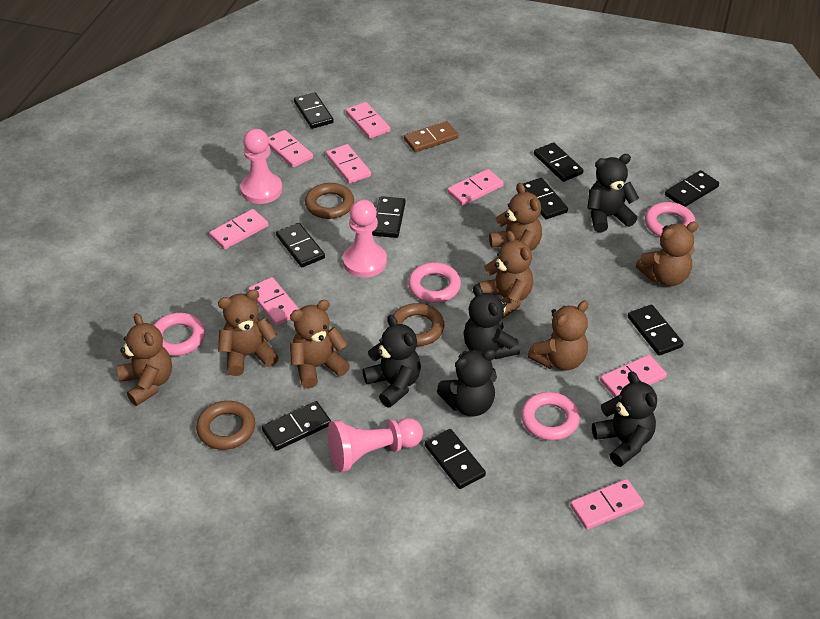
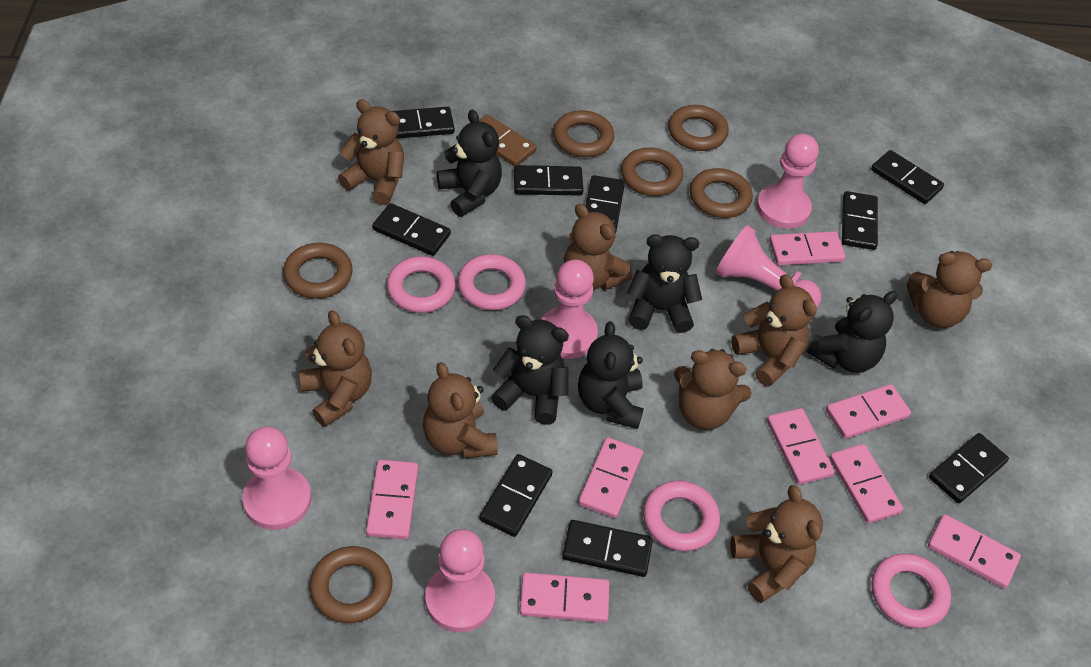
brown ring: 3 -> 6
brown teddy bear: 7 -> 8
pink pawn: 3 -> 5

